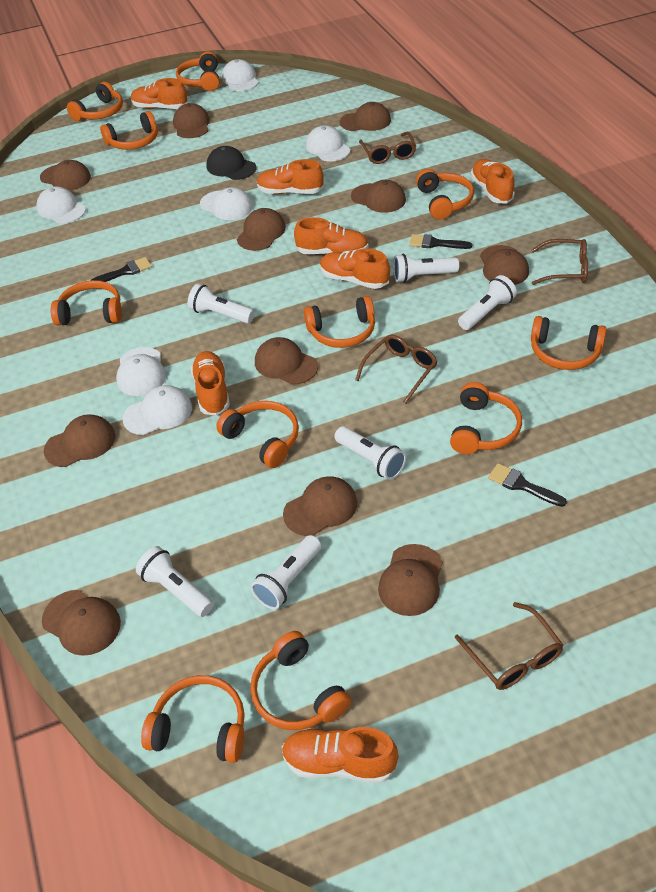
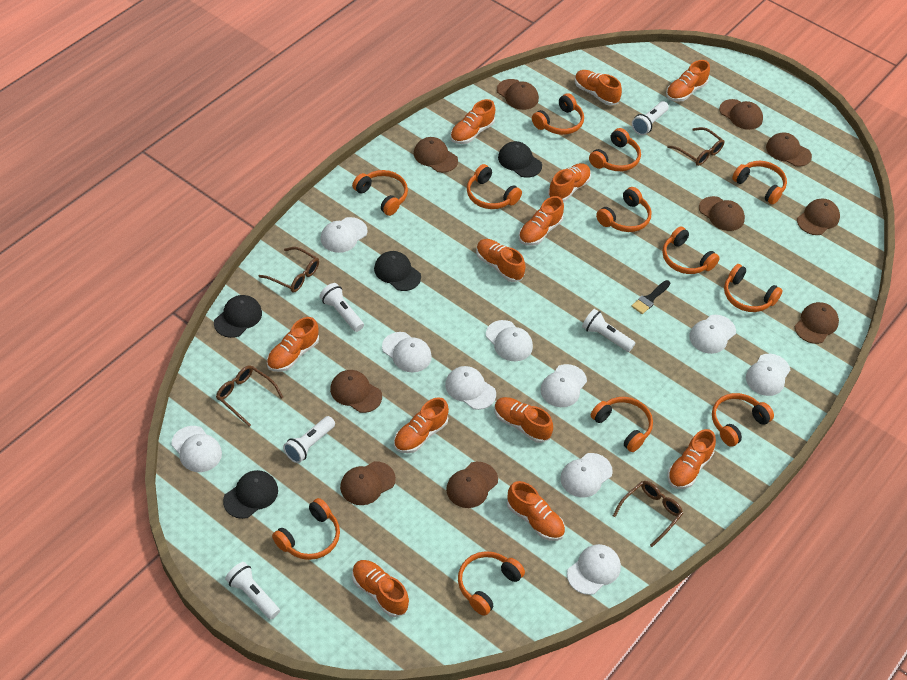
black brush: 3 -> 1
black cap: 1 -> 4
brown cap: 11 -> 10
orange headphones: 11 -> 12
orange shoe: 7 -> 12
white cap: 6 -> 10
white flashlight: 6 -> 5

